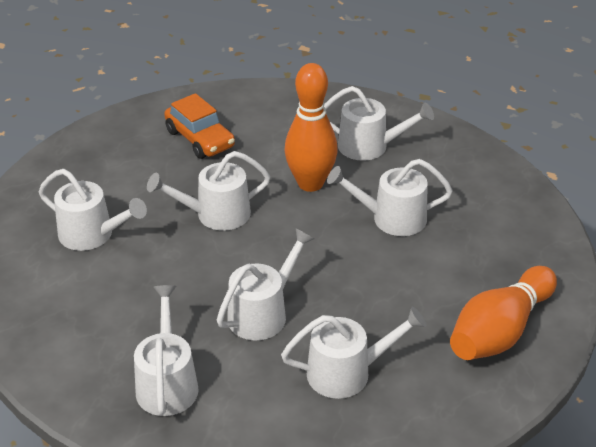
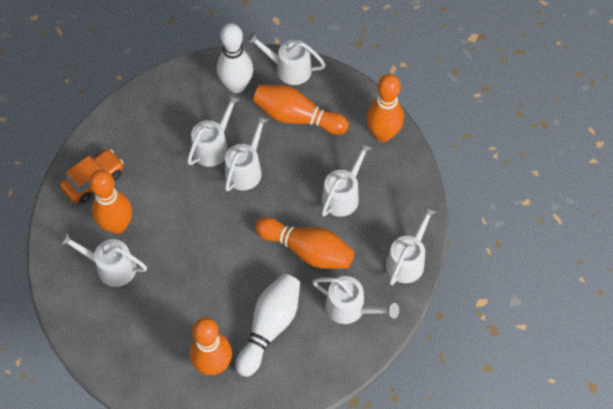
orange bowling pin: 2 -> 5
white bowling pin: 0 -> 2

